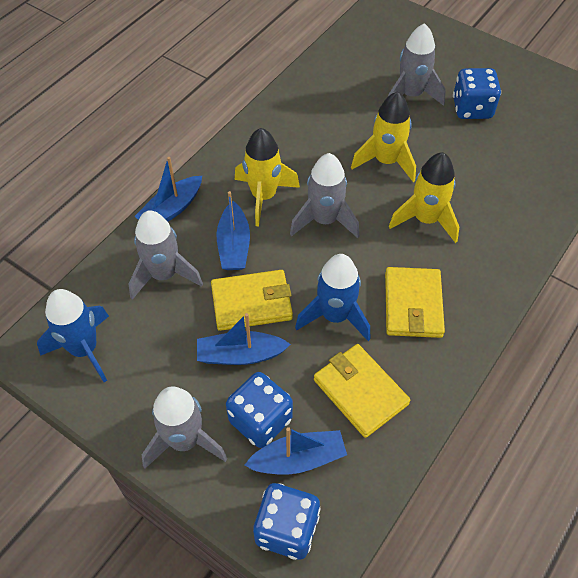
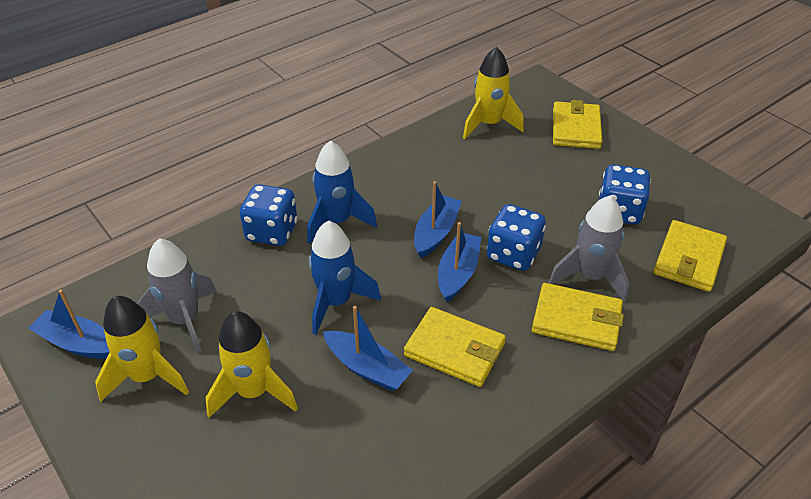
grey rocket: 4 -> 2
yellow wallet: 3 -> 4

